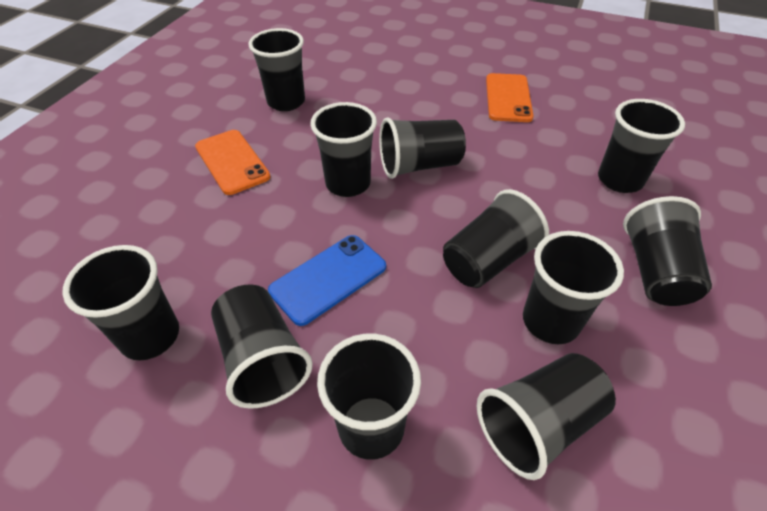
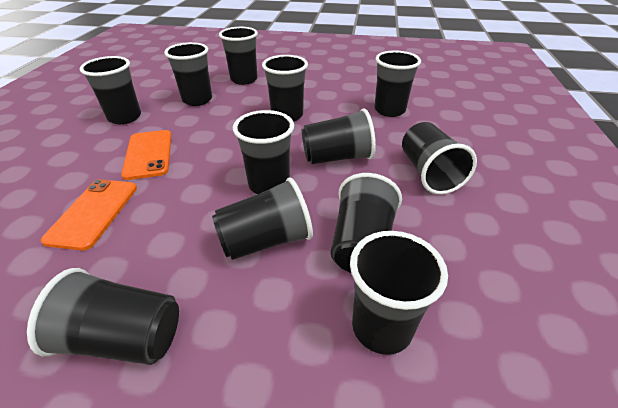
black cup: 11 -> 12
blue phone: 1 -> 0

